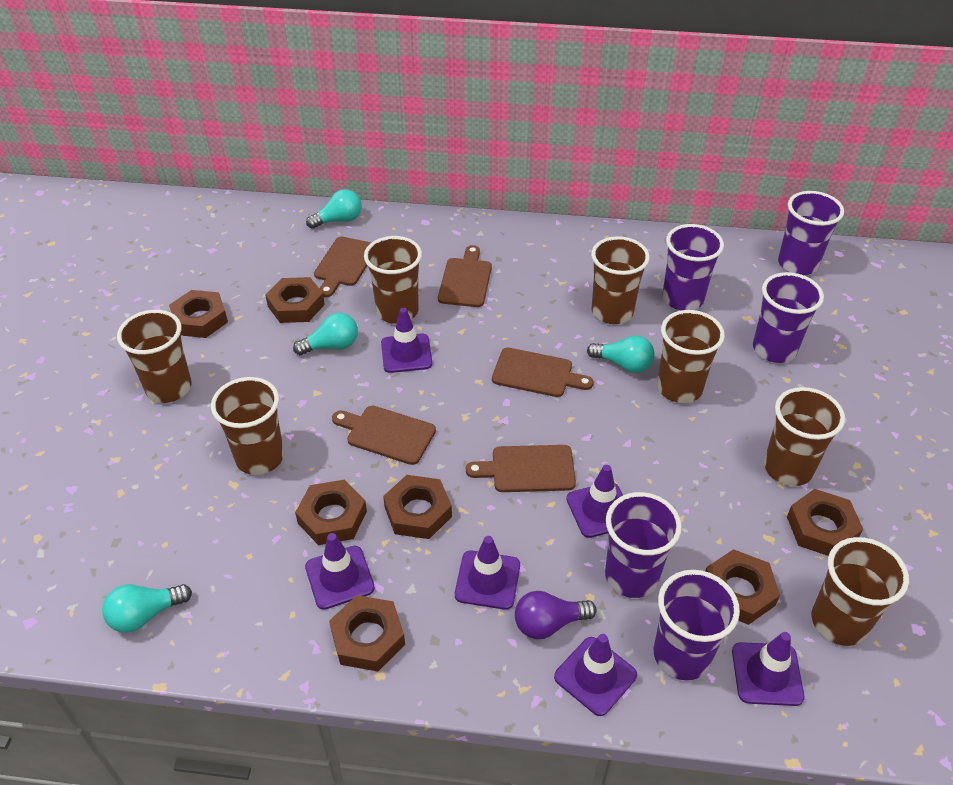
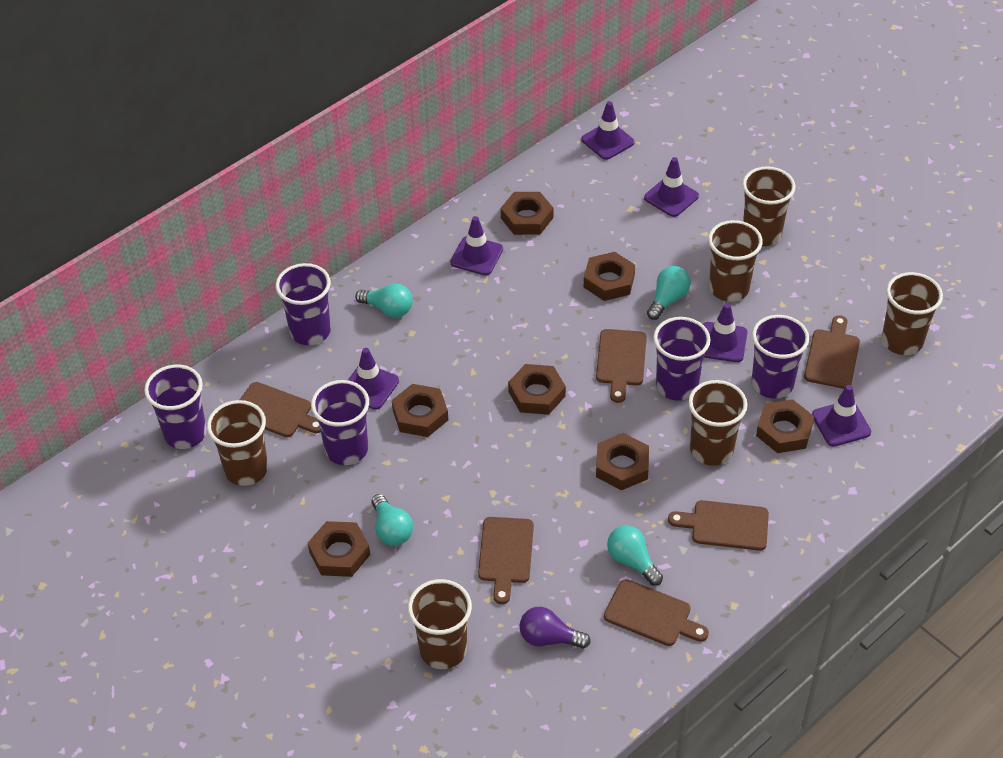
brown cup: 7 -> 6
brown cutting board: 5 -> 6

